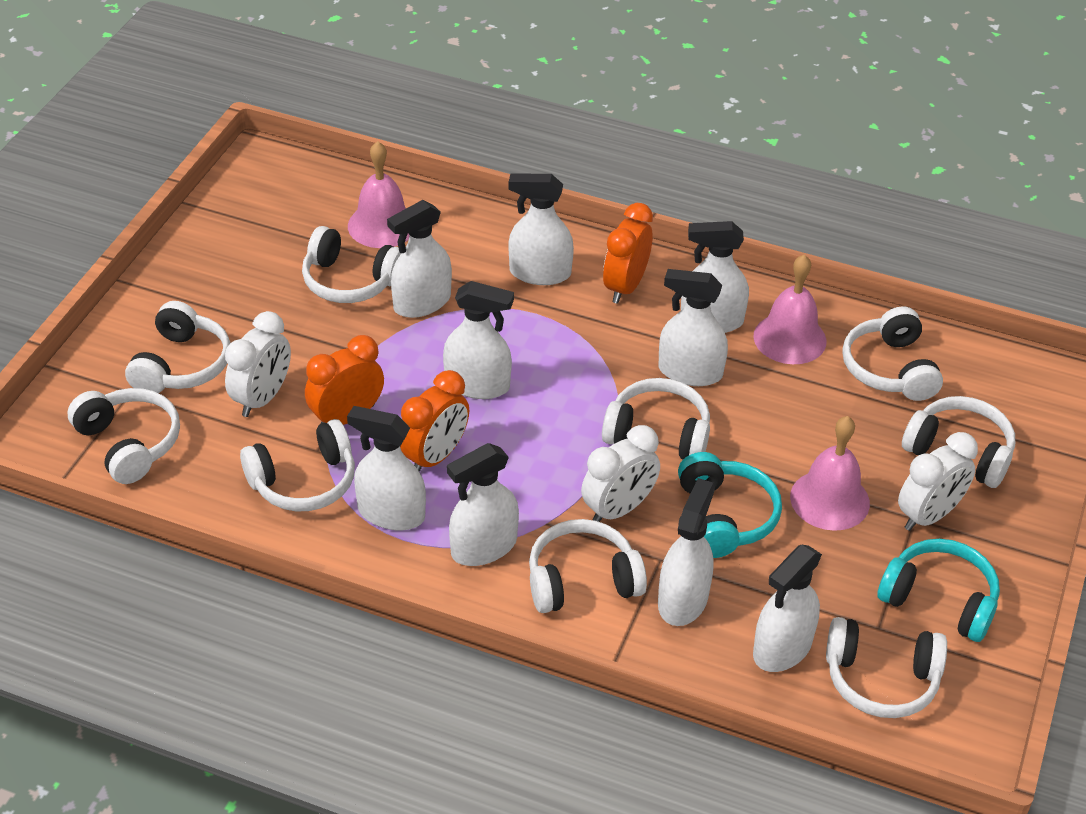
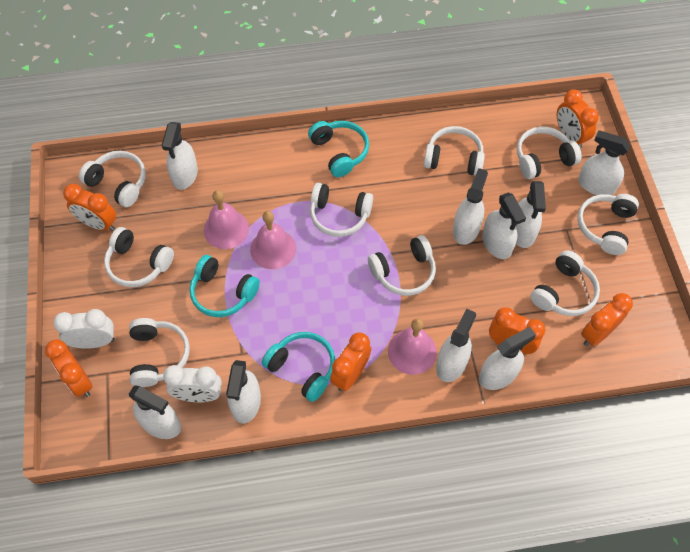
orange clock: 3 -> 6
turquoise headphones: 2 -> 3
white clock: 3 -> 2

